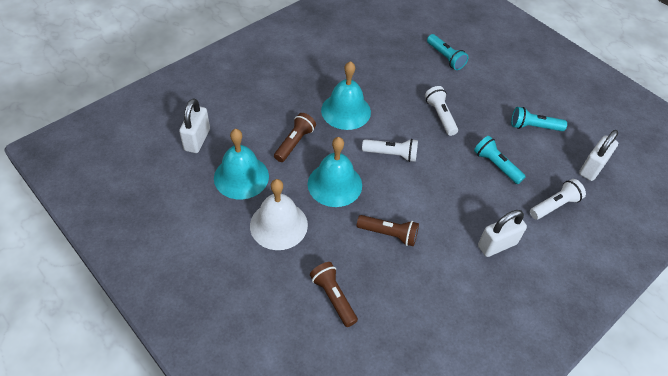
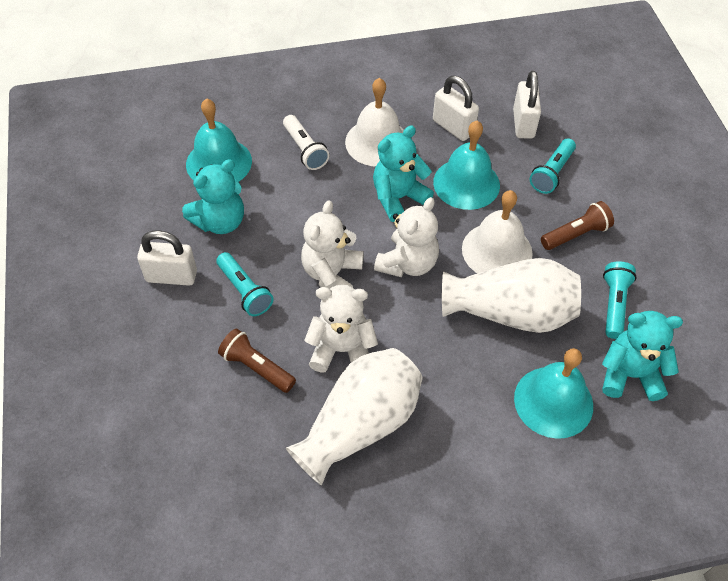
brown flashlight: 3 -> 2
turquoise teddy bear: 0 -> 3
white bell: 1 -> 2
white flashlight: 3 -> 1
white teddy bear: 0 -> 3
white vase: 0 -> 2

